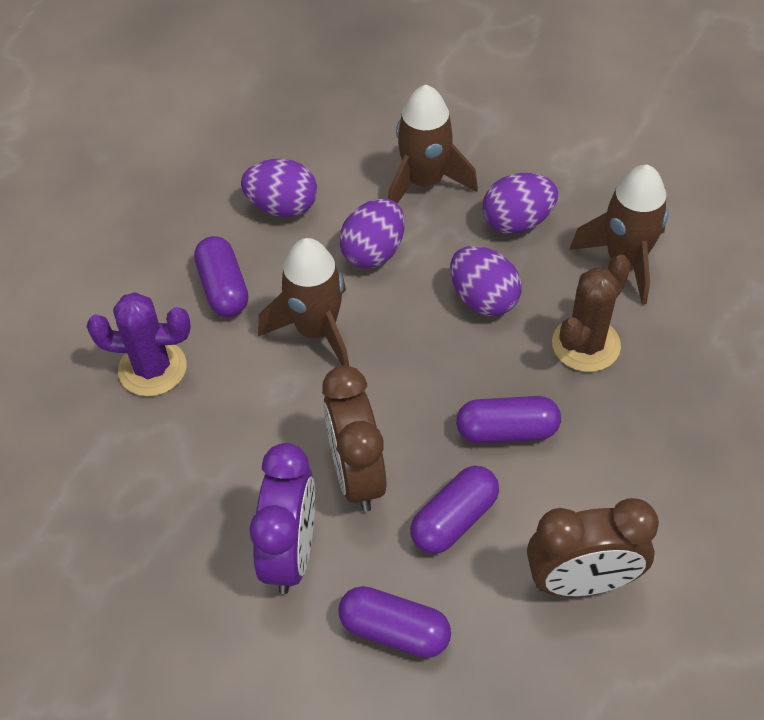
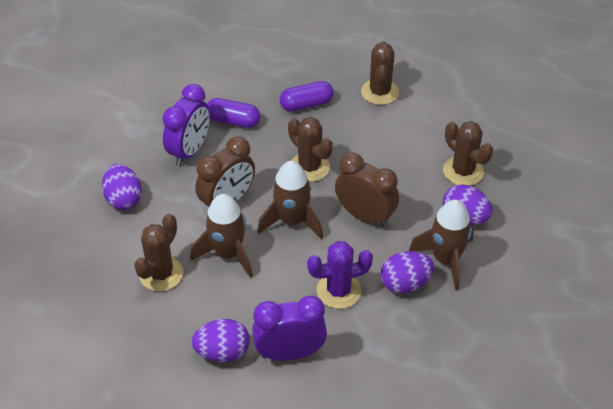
brown cactus: 1 -> 4
purple capsule: 4 -> 2
purple clock: 1 -> 2

